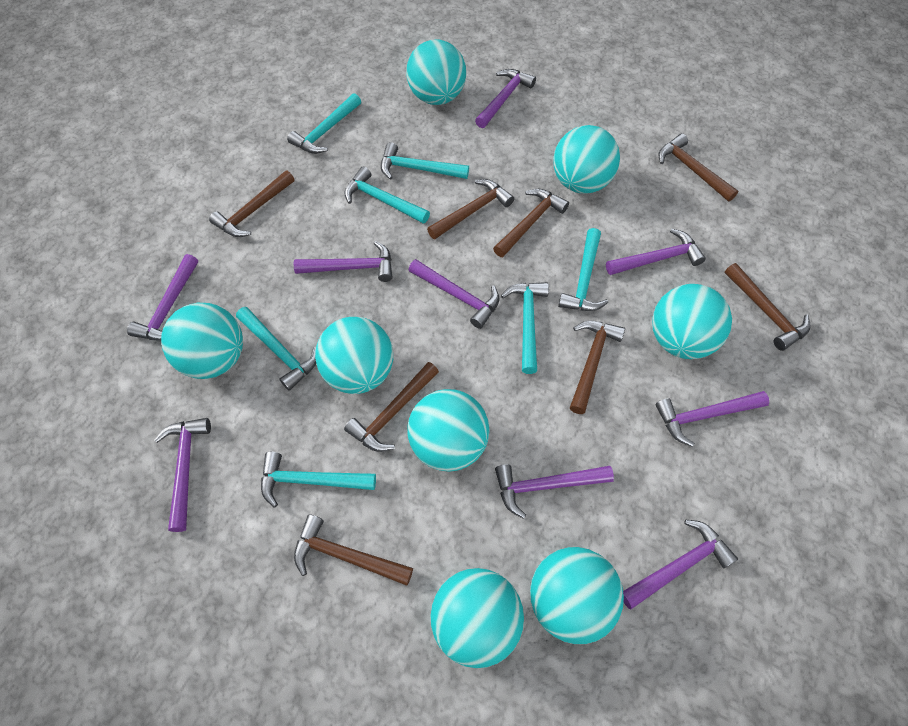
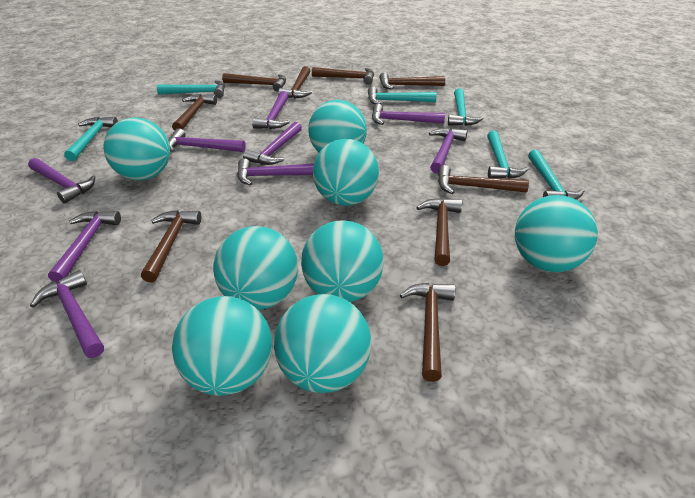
brown hammer: 8 -> 9
turquoise hammer: 7 -> 6

